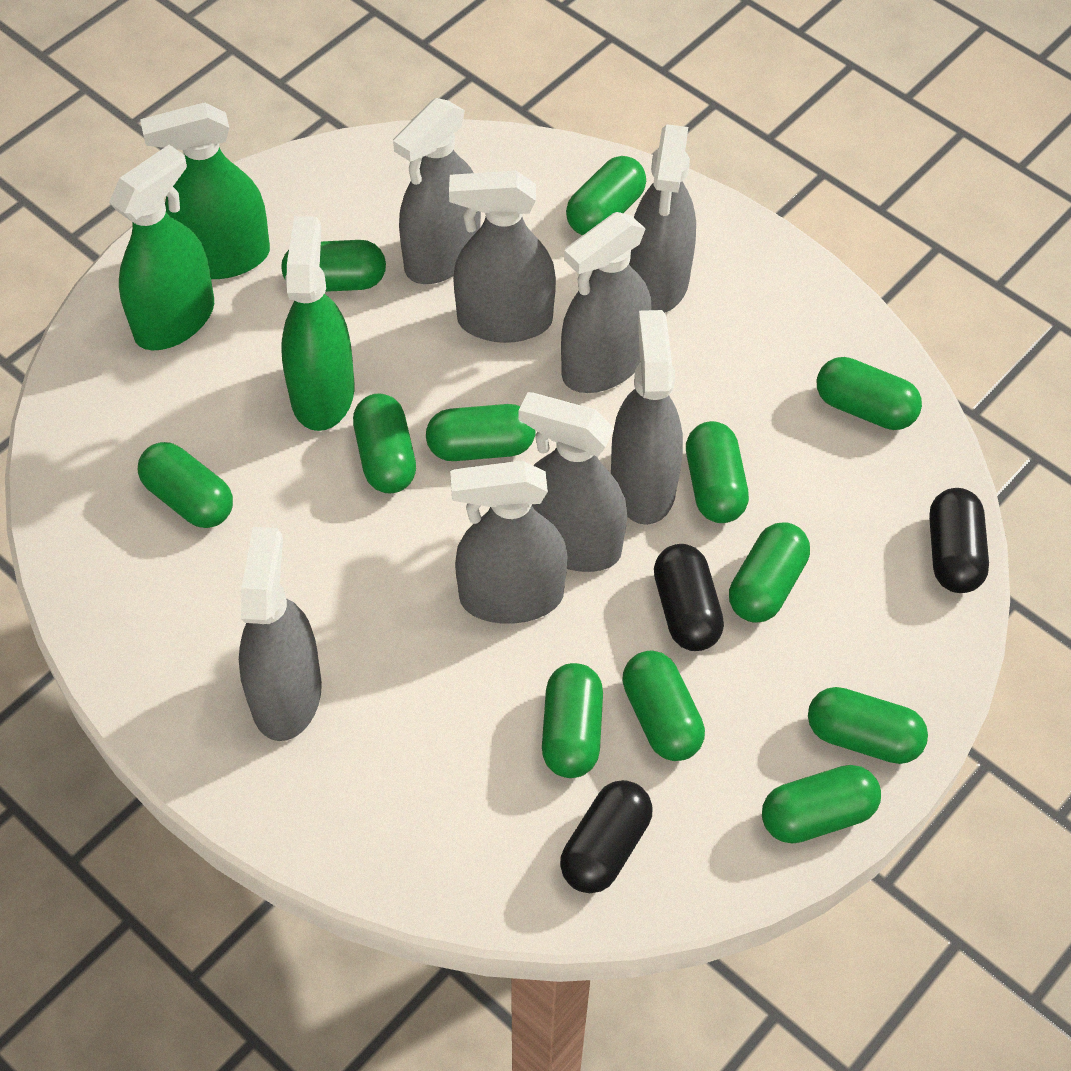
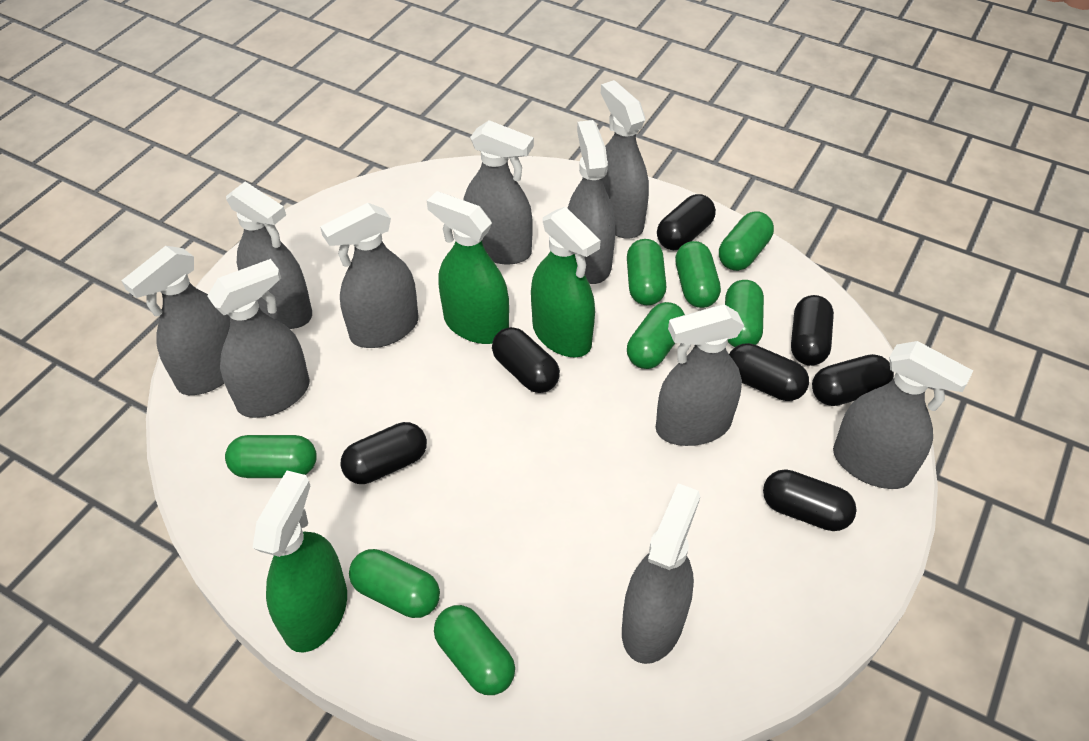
black capsule: 3 -> 7
green capsule: 12 -> 8
grey spray bottle: 8 -> 10

